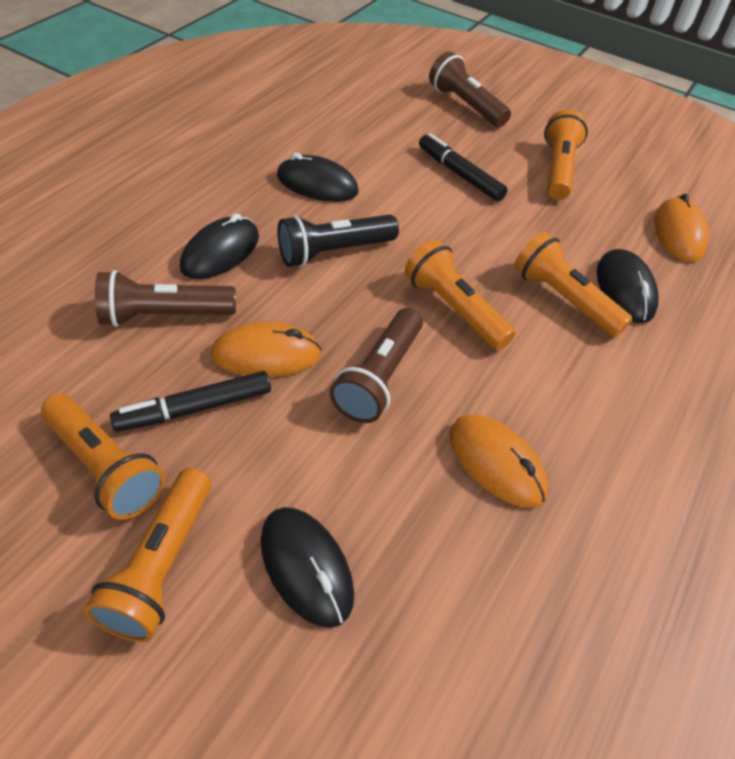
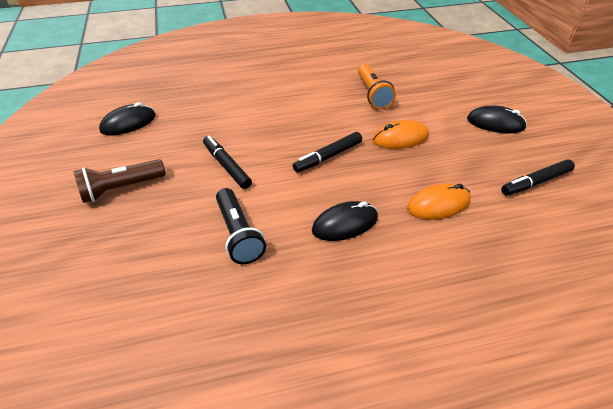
black marker: 2 -> 3
black mouse: 4 -> 3
brown flashlight: 3 -> 1
orange flashlight: 5 -> 1
orange mouse: 3 -> 2

